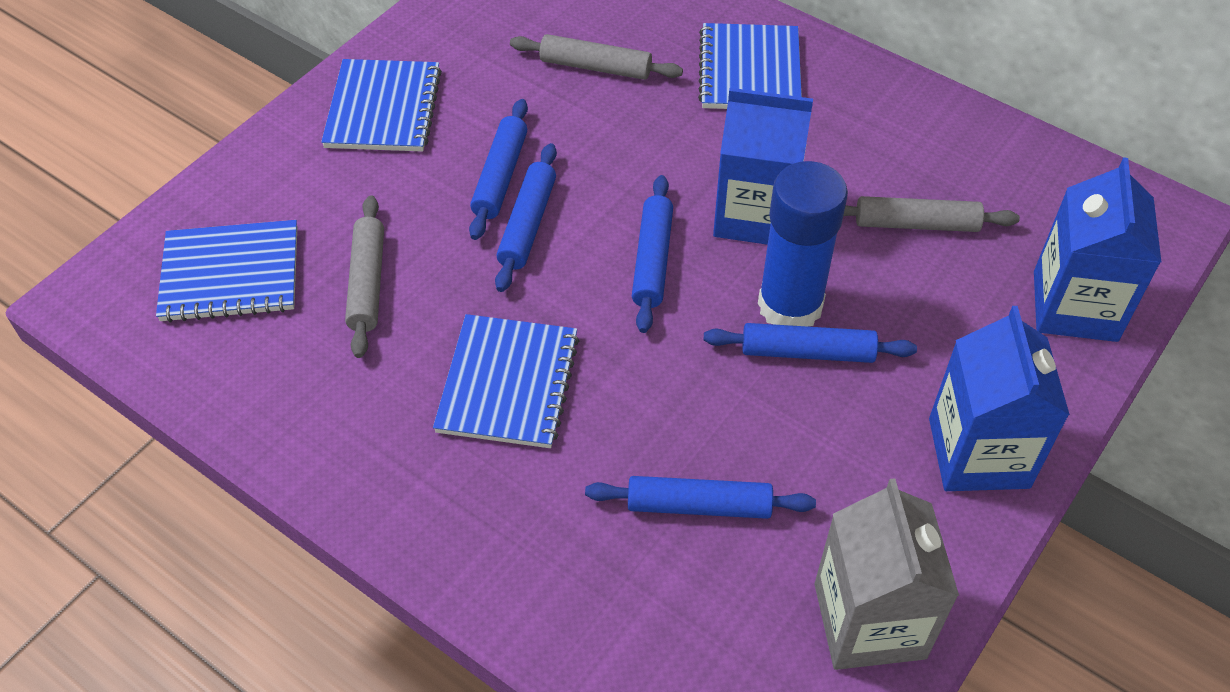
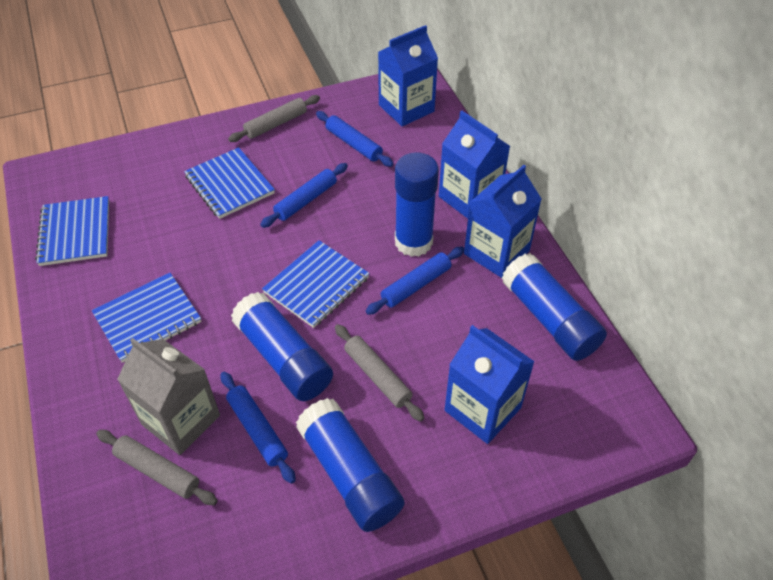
blue carton: 3 -> 4
blue glue stick: 1 -> 4
blue rolling pin: 5 -> 4

